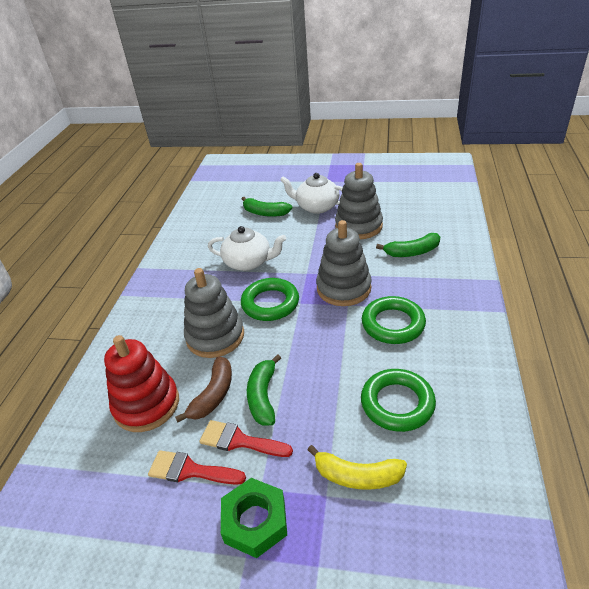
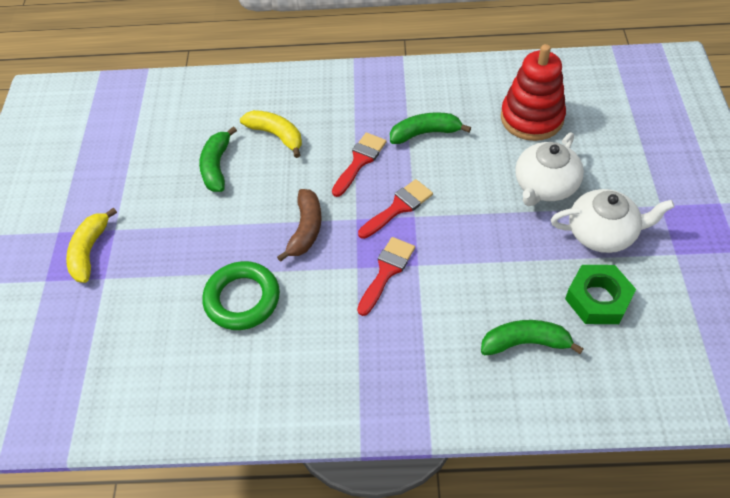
green ring: 3 -> 1
grey stacking toy: 3 -> 0
red brush: 2 -> 3
yellow banana: 1 -> 2

